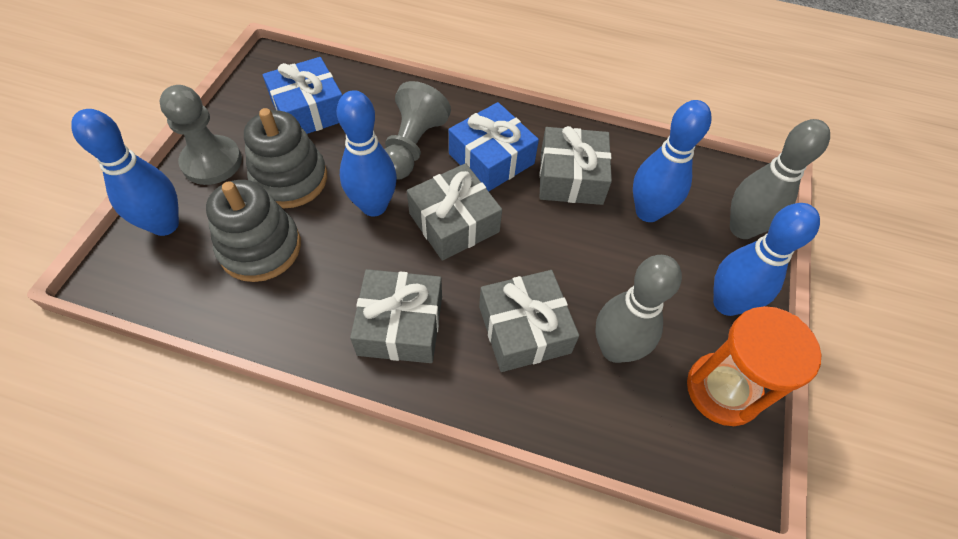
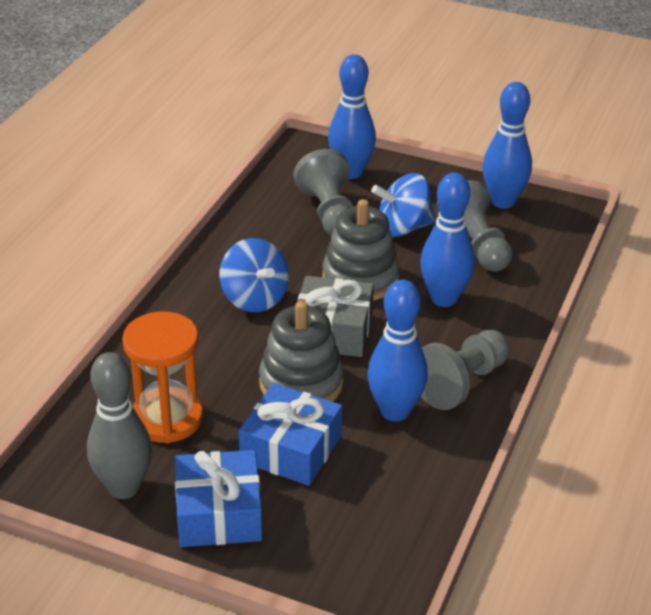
blue spinning top: 0 -> 2
grey bowling pin: 2 -> 1
grey gift: 4 -> 1
grey pawn: 2 -> 3

